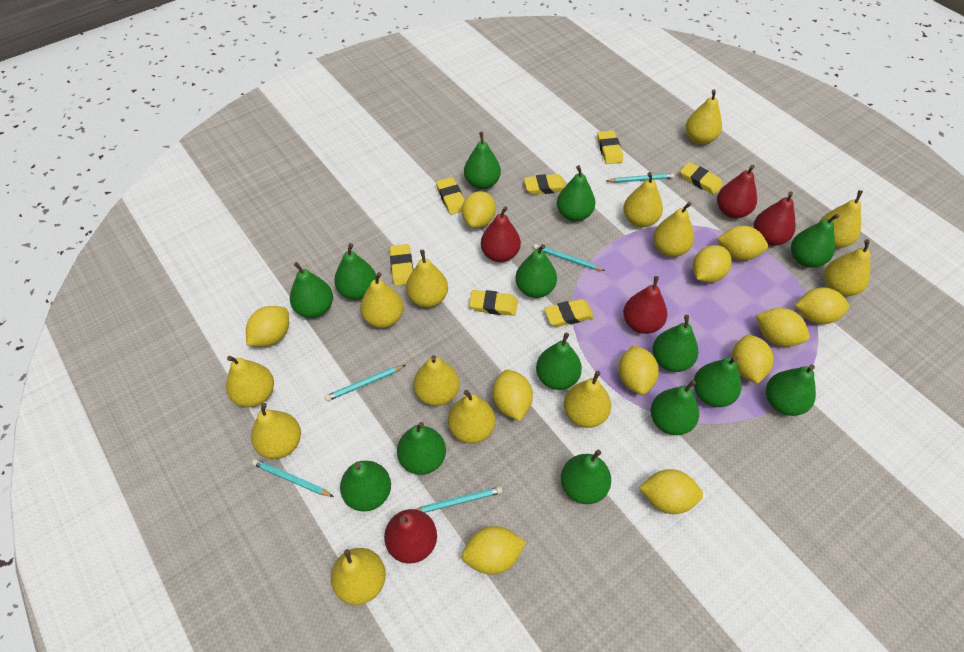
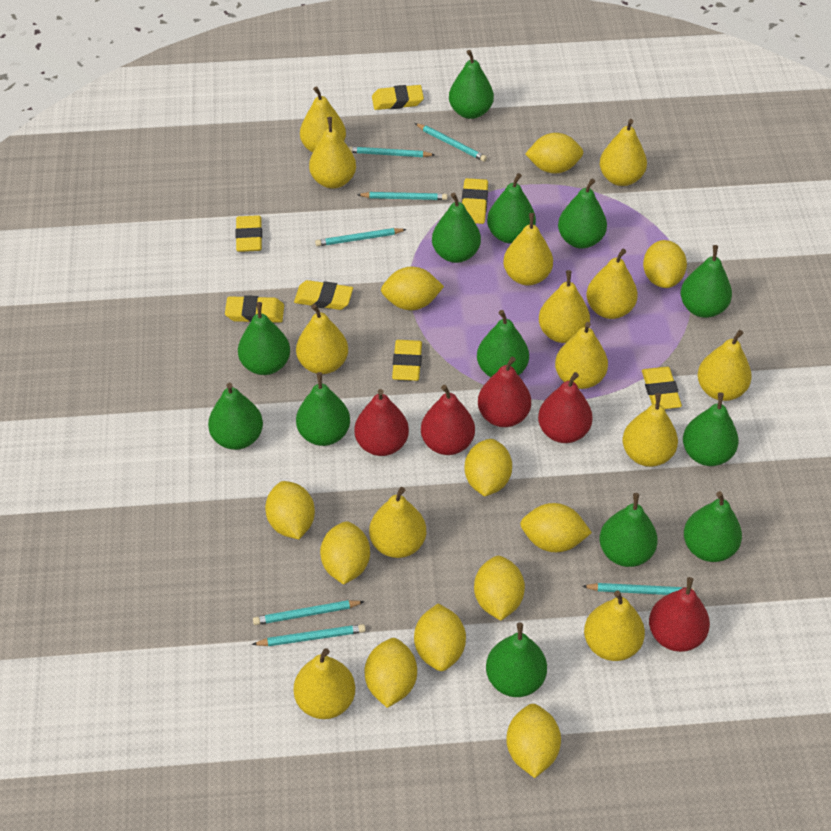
green pear: 14 -> 13
turquoise pencil: 5 -> 7

